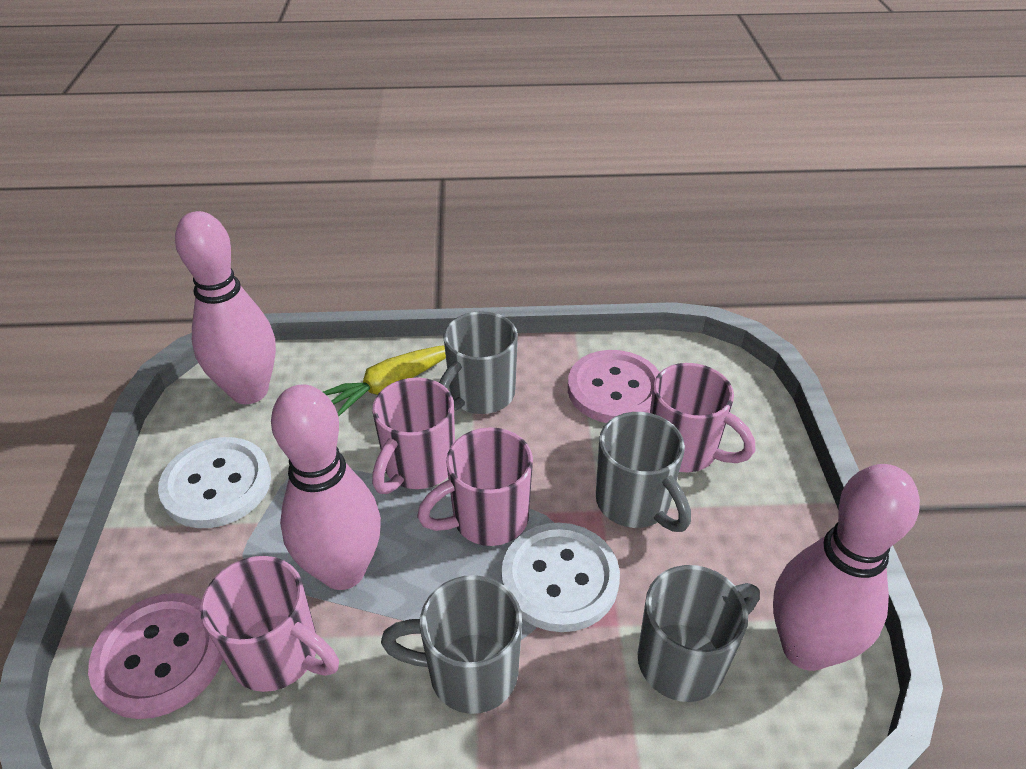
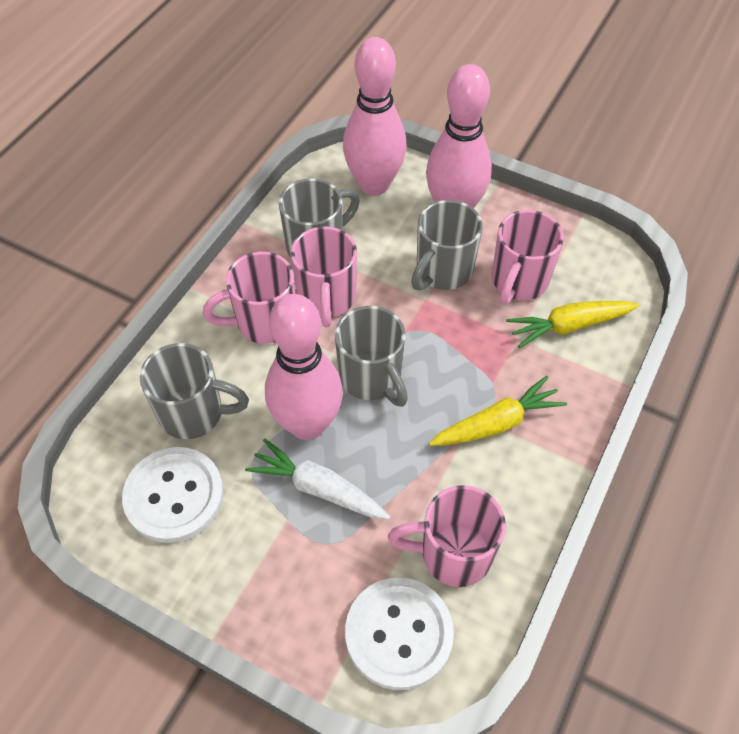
pink button: 2 -> 0
white carrot: 0 -> 1
yellow carrot: 1 -> 2

